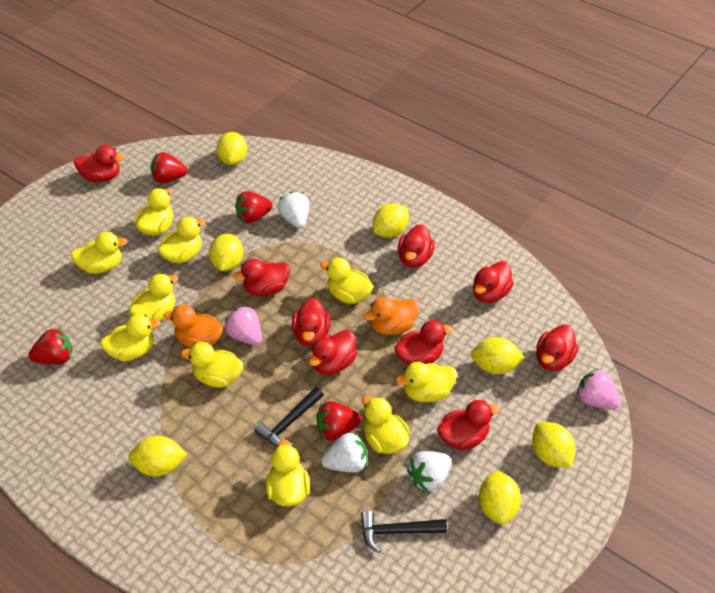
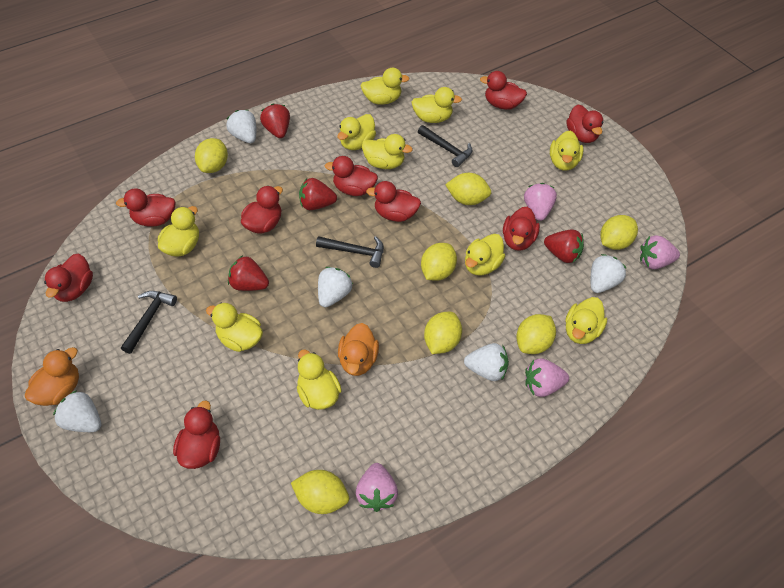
black hammer: 2 -> 3
pink strawberry: 2 -> 4
white strawberry: 3 -> 5

